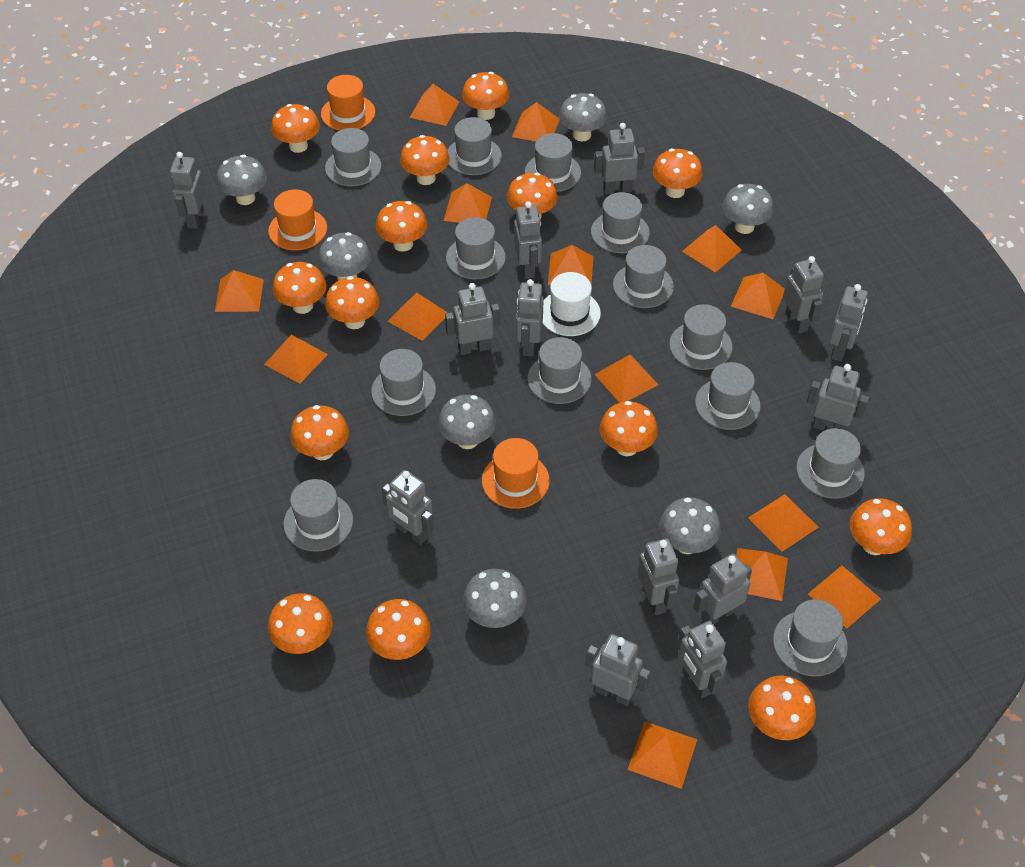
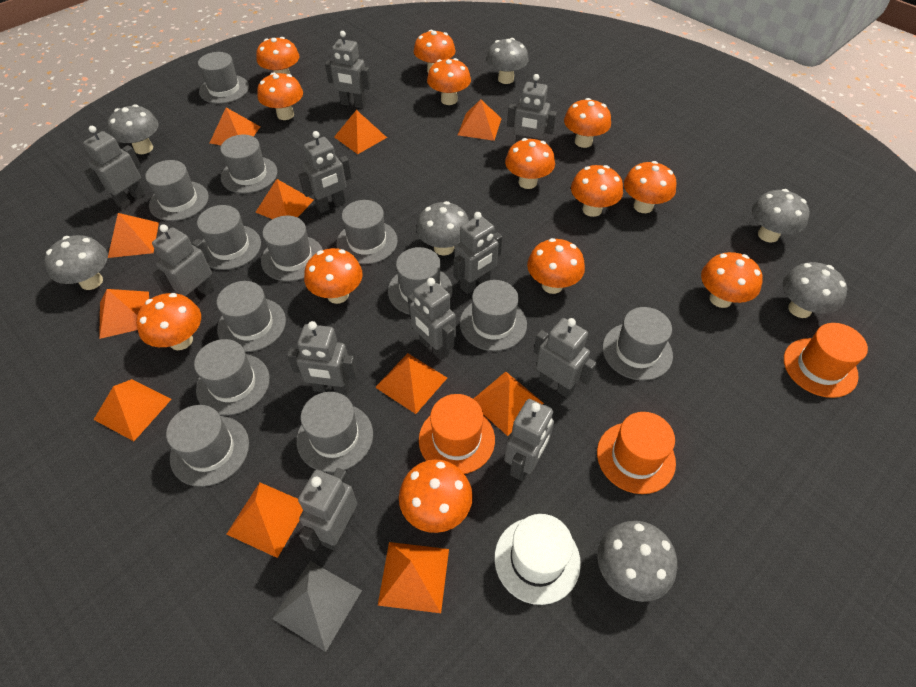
grey pyramid: 0 -> 1
grey robot: 13 -> 11
orange mushroom: 14 -> 13
orange pyramid: 14 -> 11

